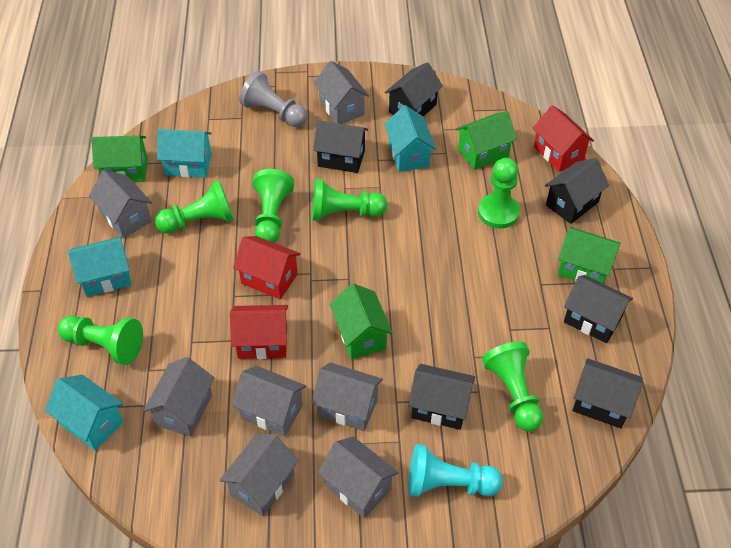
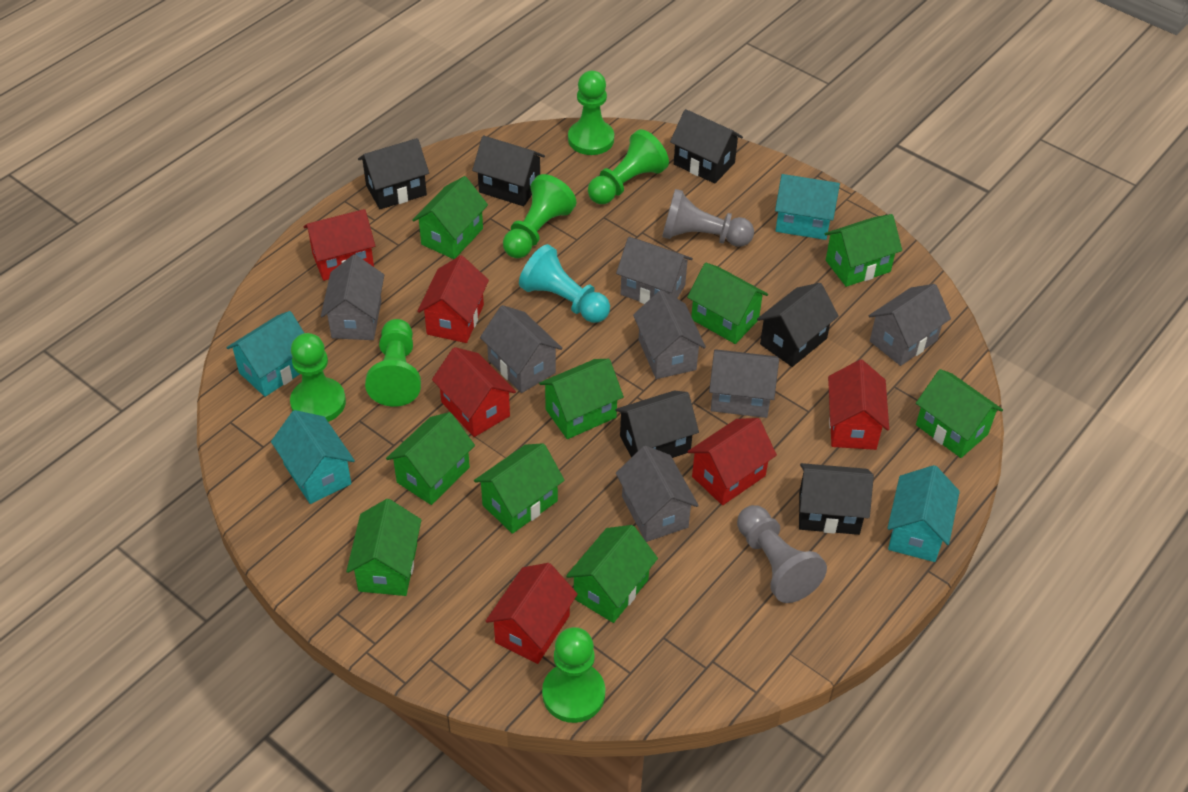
green house: 4 -> 9
grey pawn: 1 -> 2
red house: 3 -> 6

